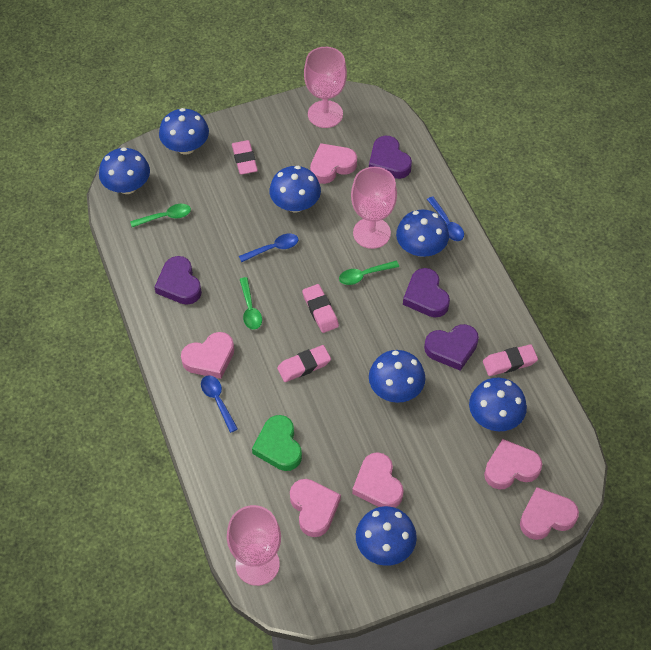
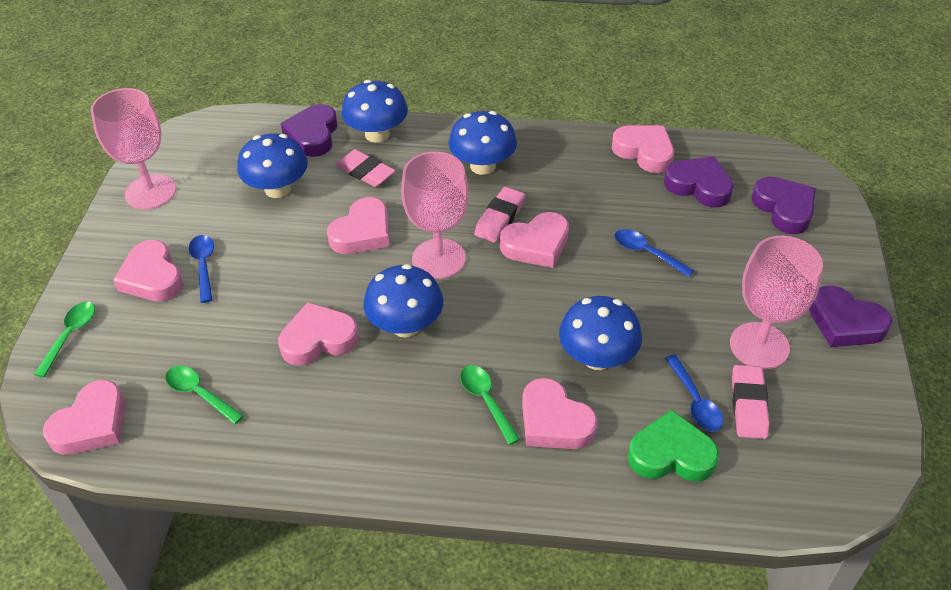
blue mushroom: 7 -> 5
pink eraser: 4 -> 3
pink heart: 6 -> 7

